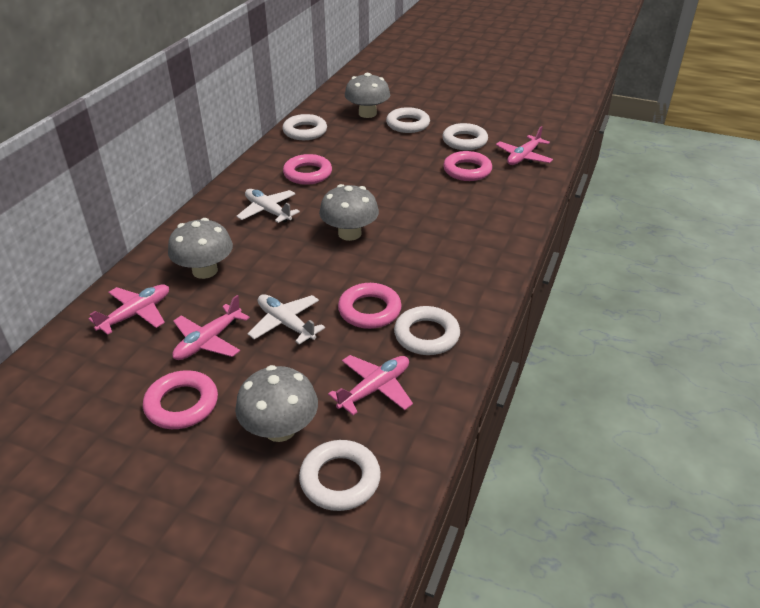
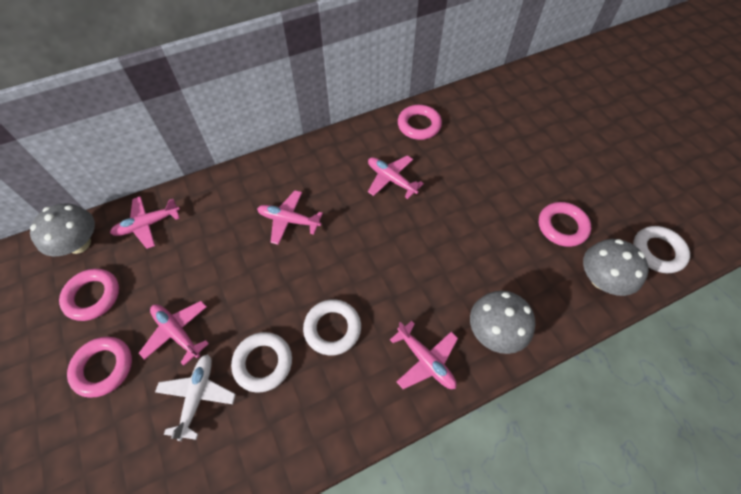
grey mushroom: 4 -> 3
pink plane: 4 -> 5
white plane: 2 -> 1
white ring: 5 -> 3

